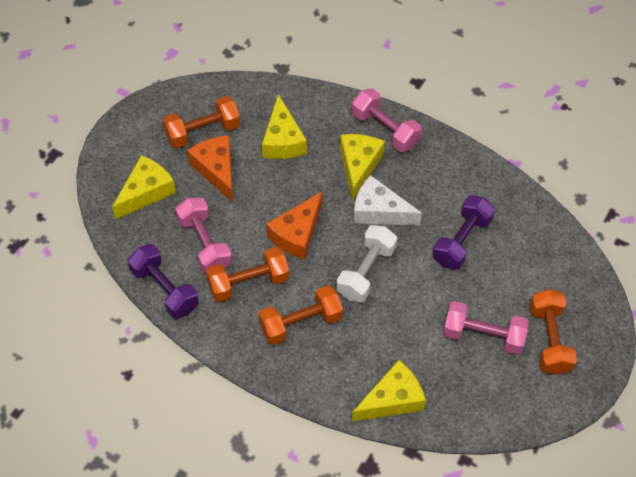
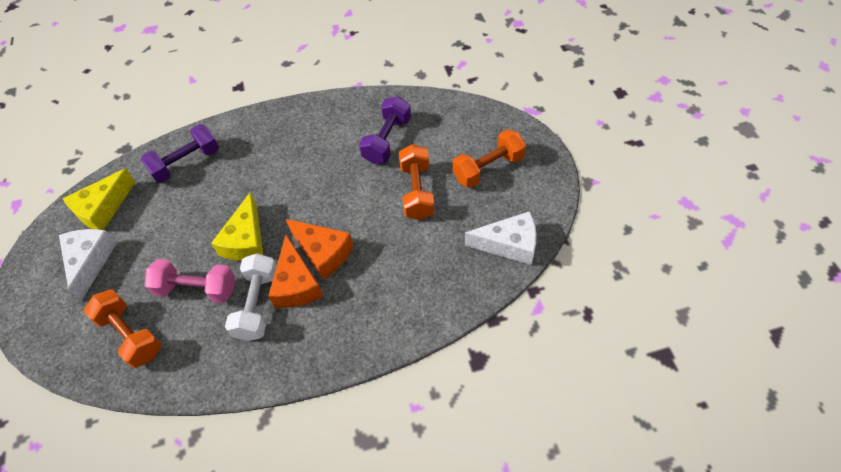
orange dumbbell: 4 -> 3
pink dumbbell: 3 -> 1
white cheese: 1 -> 2
yellow cheese: 4 -> 2

